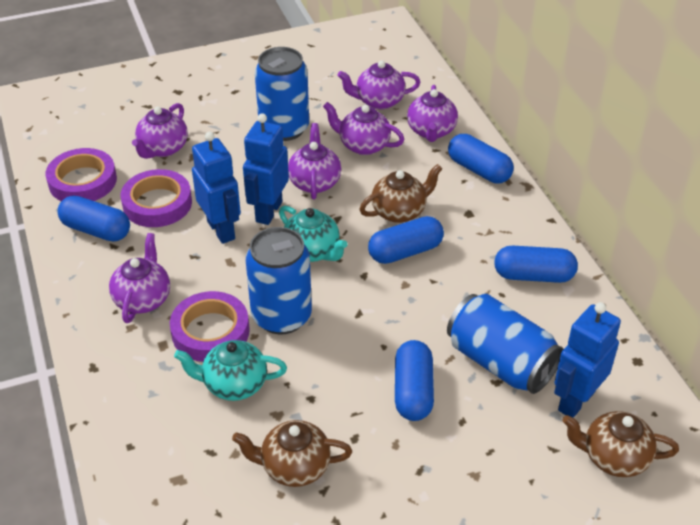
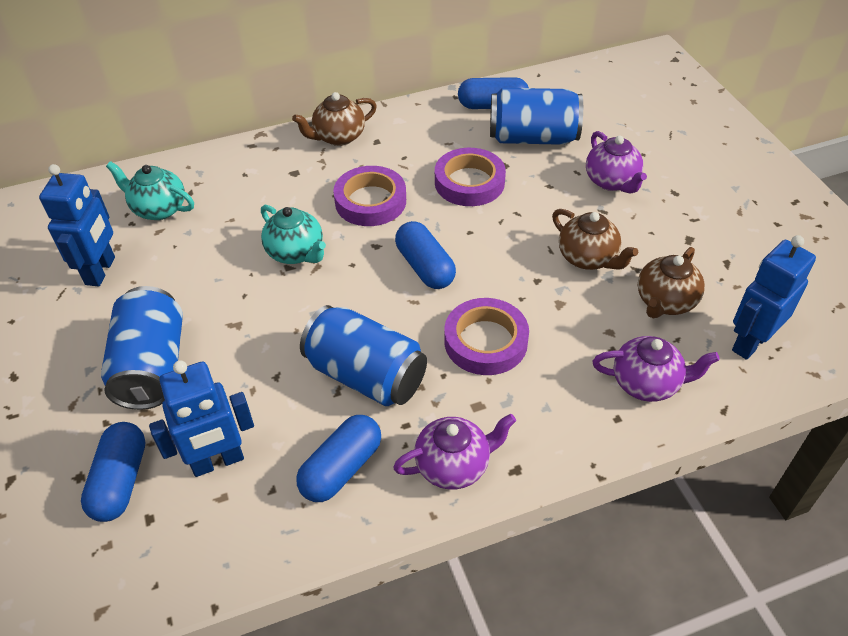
blue capsule: 5 -> 4
purple teapot: 6 -> 3

